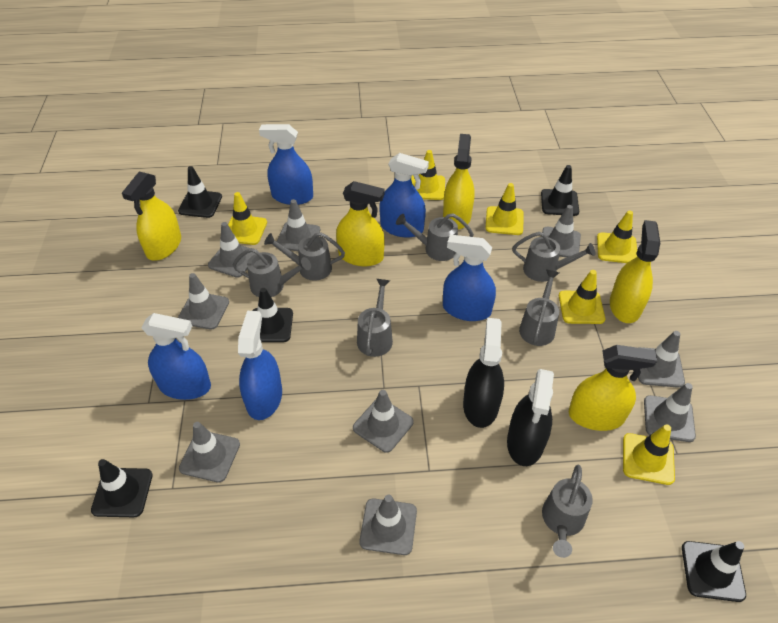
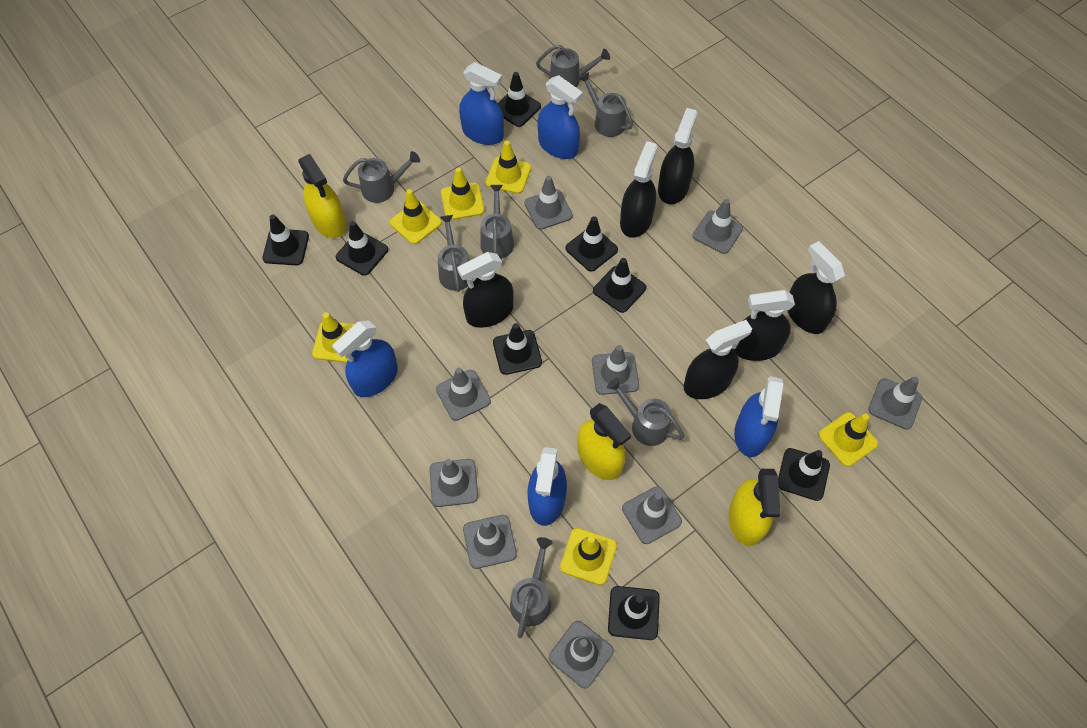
black spray bottle: 2 -> 6
black traffic cone: 5 -> 8
yellow spray bottle: 5 -> 3

